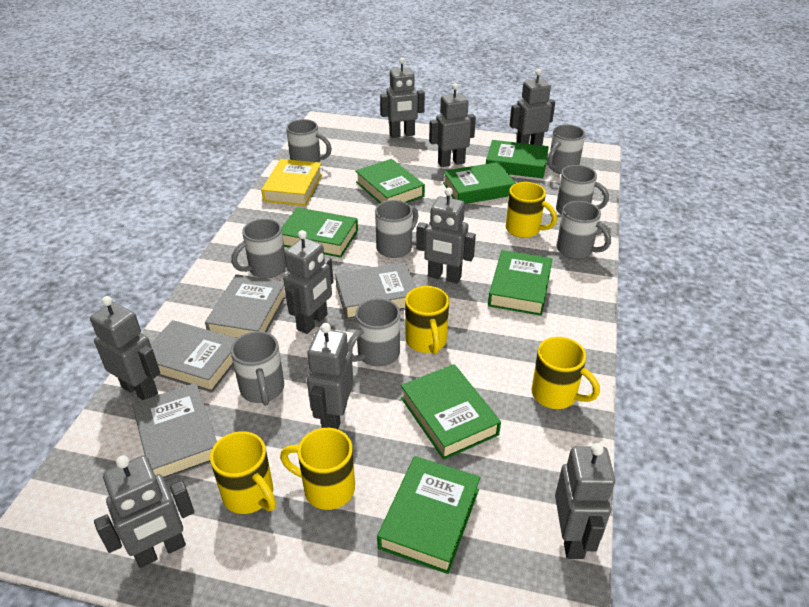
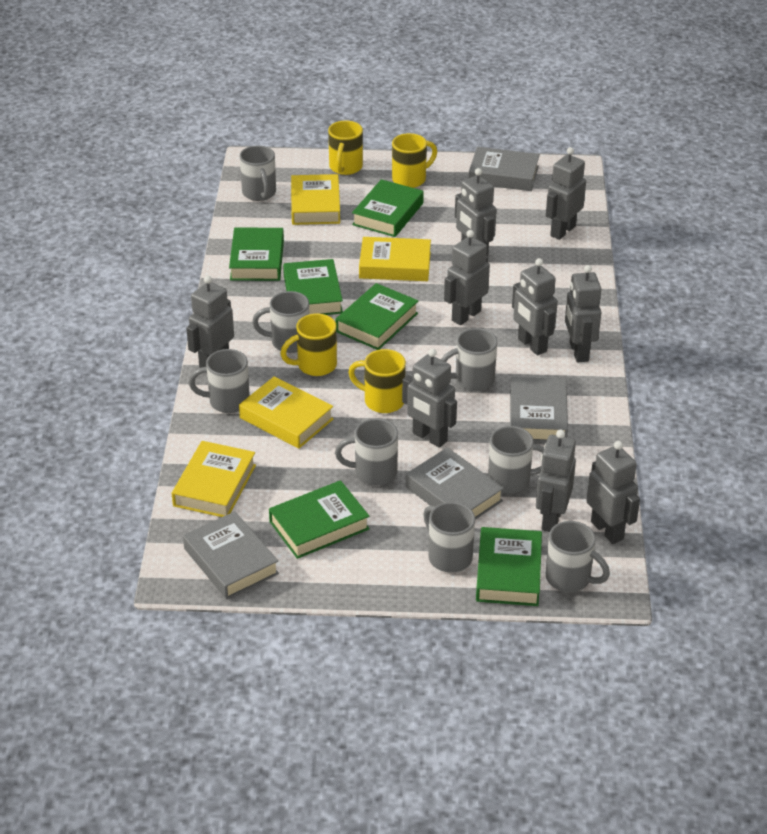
green book: 7 -> 6
yellow book: 1 -> 4
yellow mug: 5 -> 4

